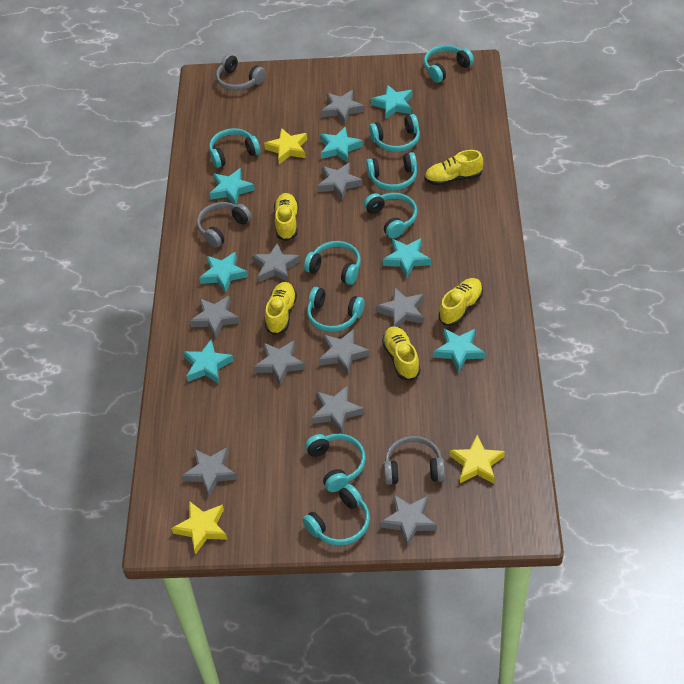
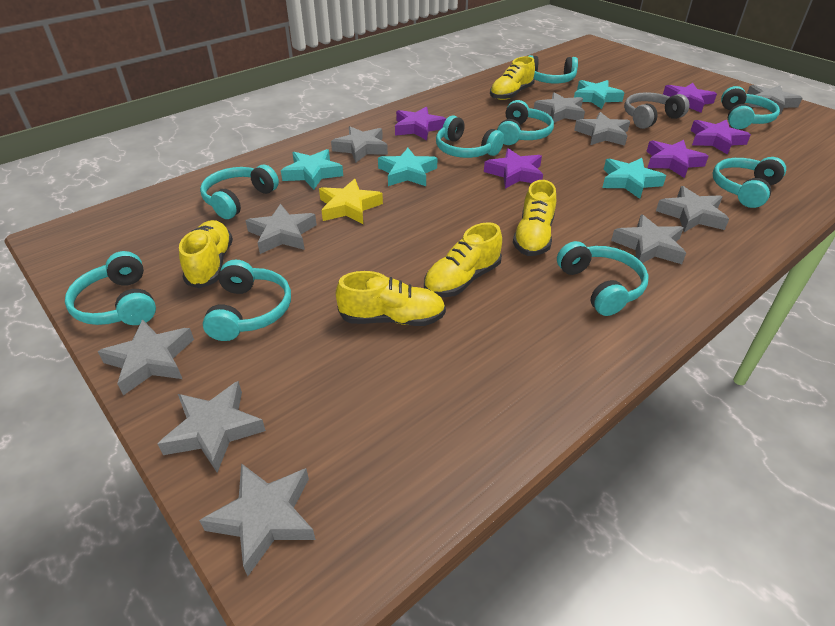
grey headphones: 3 -> 1
purple star: 0 -> 5
turquoise star: 7 -> 4
yellow star: 3 -> 1

